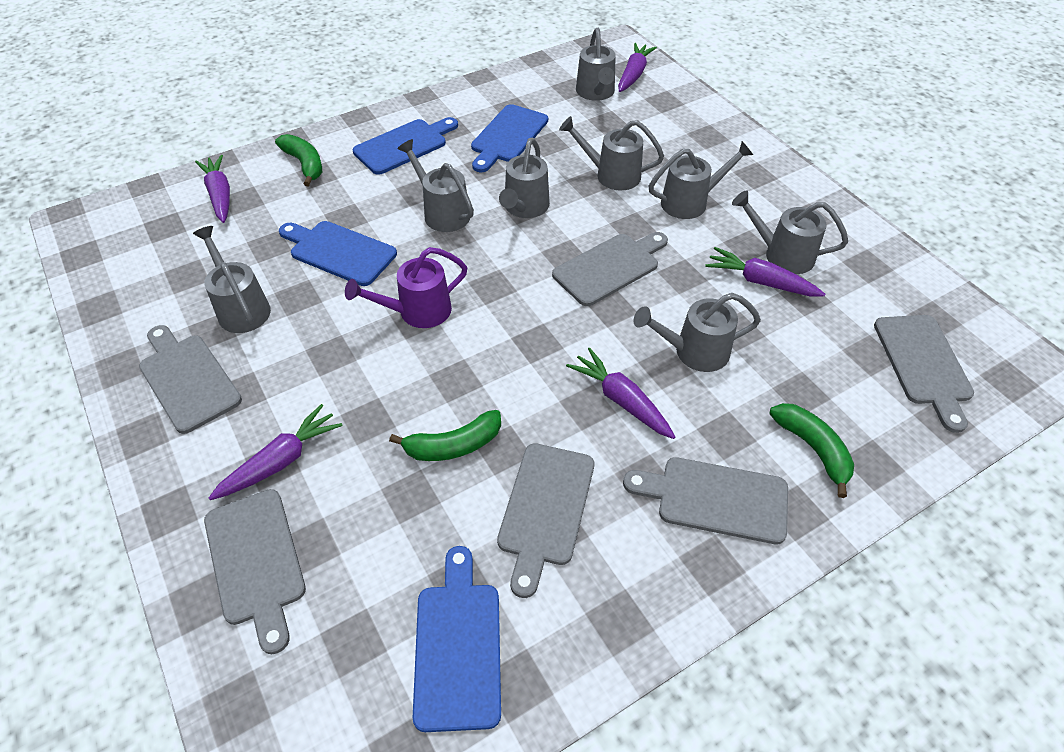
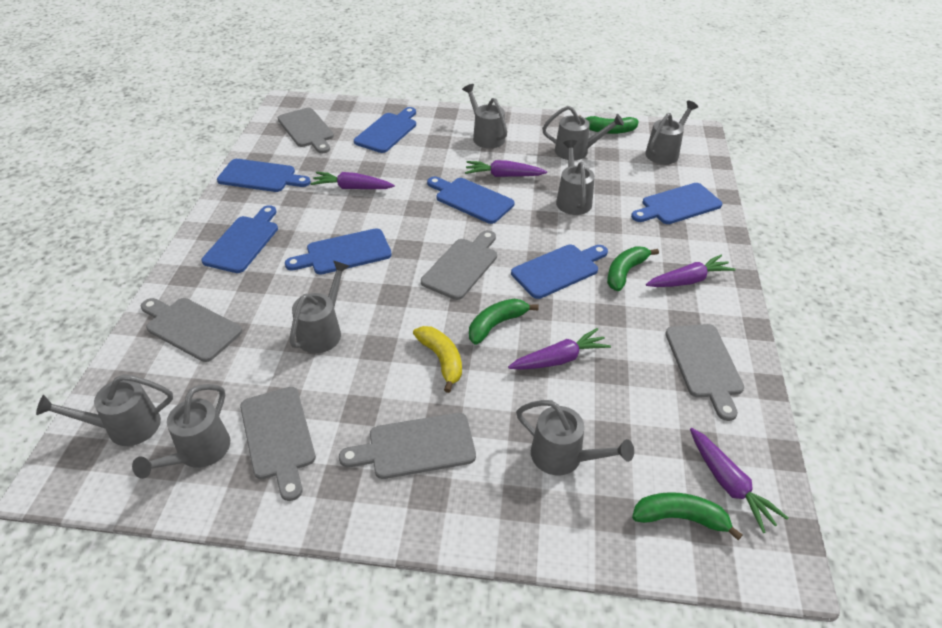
blue cutting board: 4 -> 7
green banana: 3 -> 4
purple watering can: 1 -> 0
yellow banana: 0 -> 1

